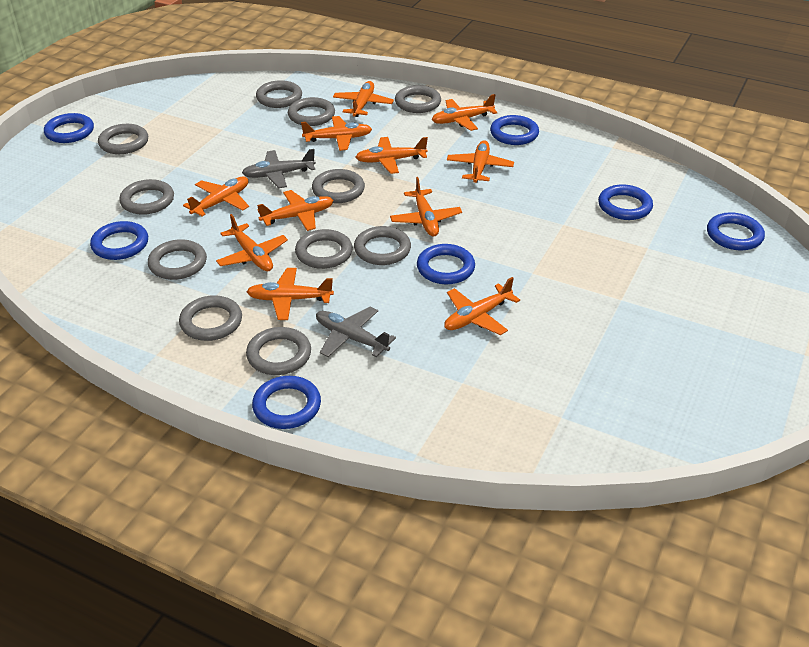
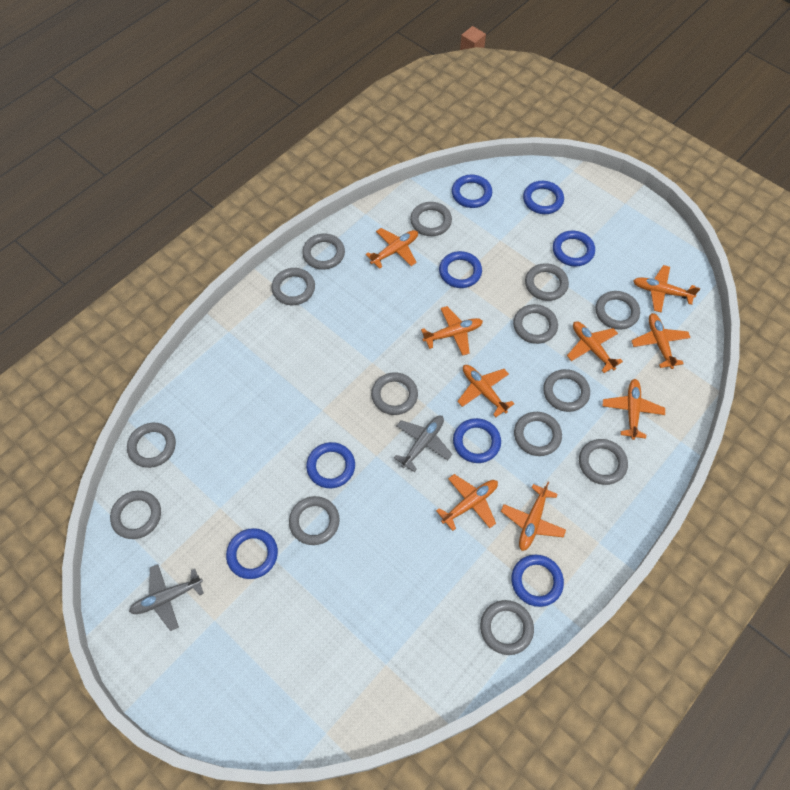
blue ring: 7 -> 8
grey ring: 11 -> 14
orange plane: 11 -> 9

